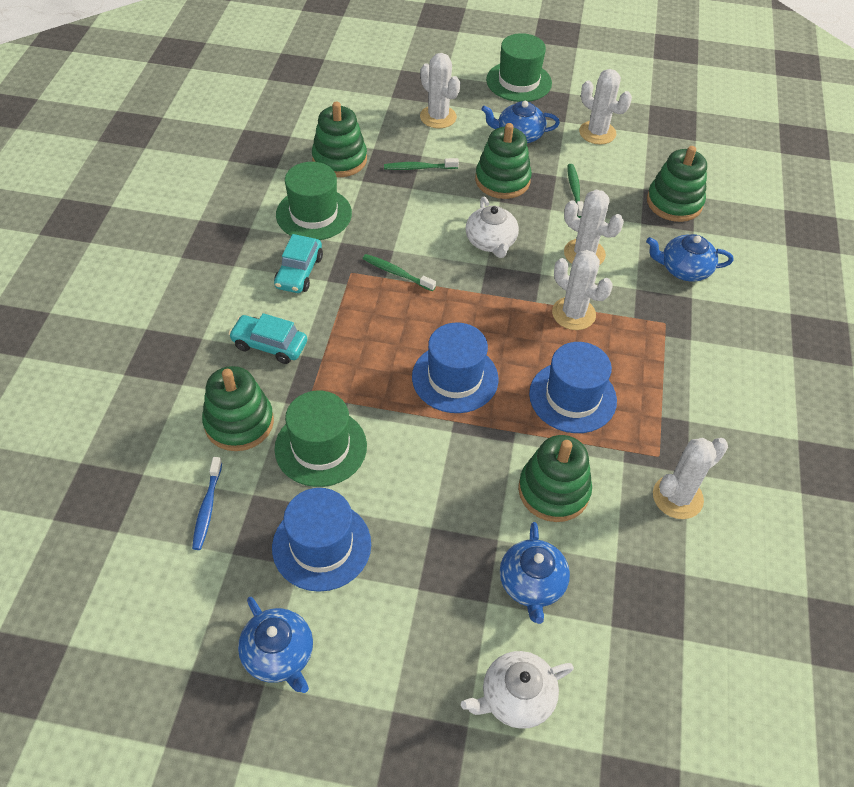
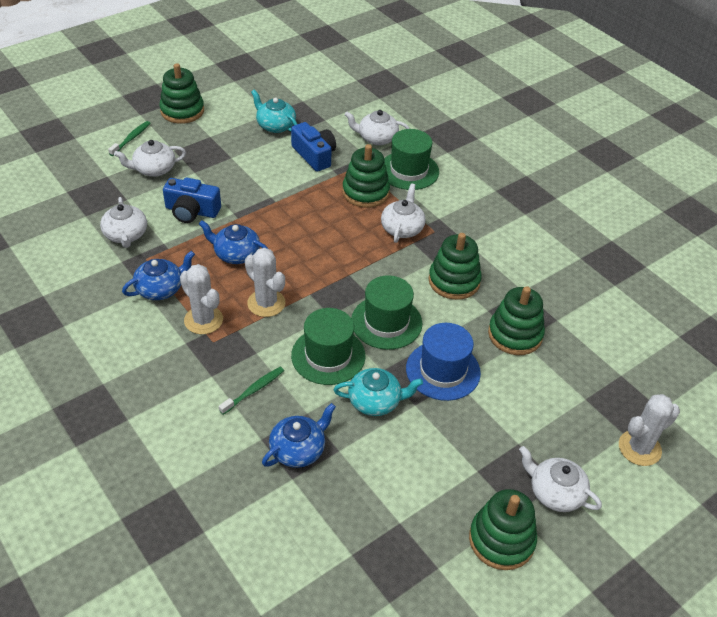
blue camera: 0 -> 2
blue hat: 3 -> 1
blue teapot: 4 -> 3
blue toothbrush: 1 -> 0
green toothbrush: 3 -> 2
turquoise car: 2 -> 0
turquoise teapot: 0 -> 2
white cactus: 5 -> 3
white teapot: 2 -> 5

